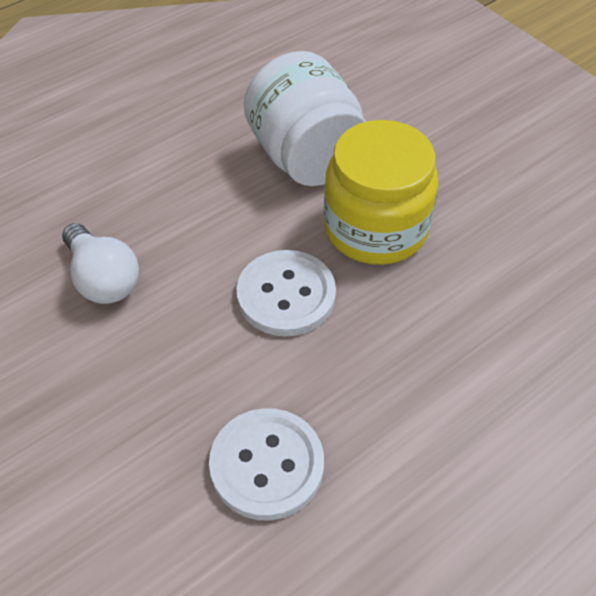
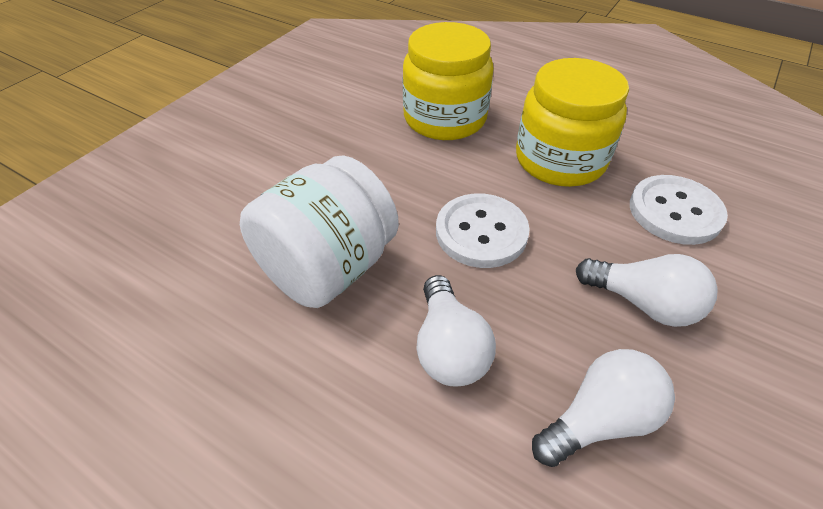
white light bulb: 1 -> 3
yellow jar: 1 -> 2

